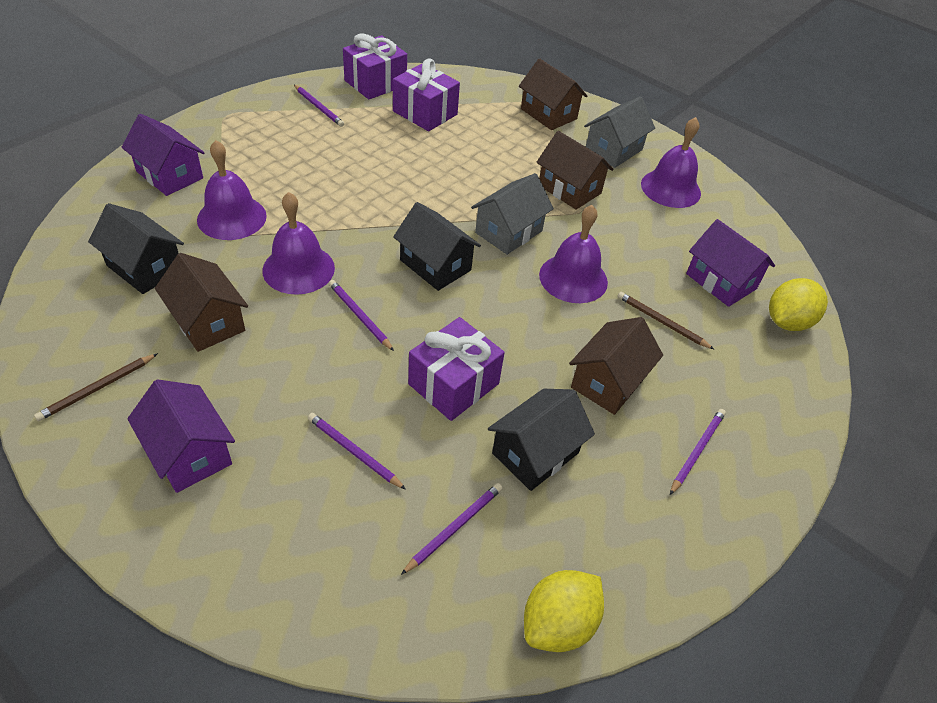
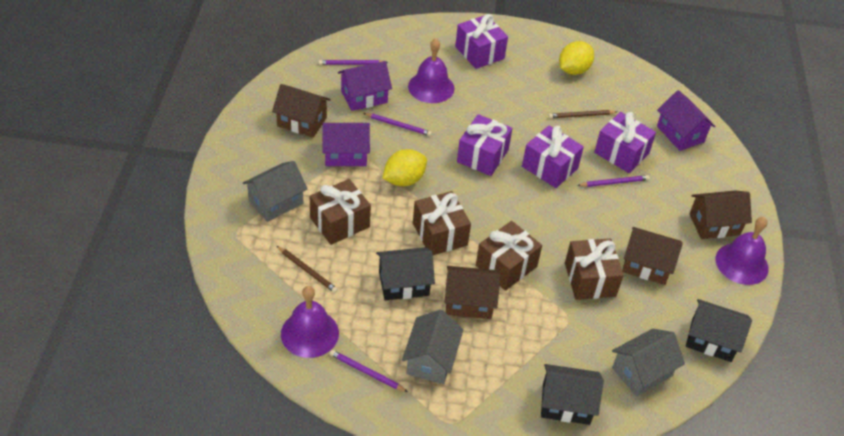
brown gift: 0 -> 4
grey house: 2 -> 3
purple bell: 4 -> 3
purple gift: 3 -> 4
purple pencil: 5 -> 4

